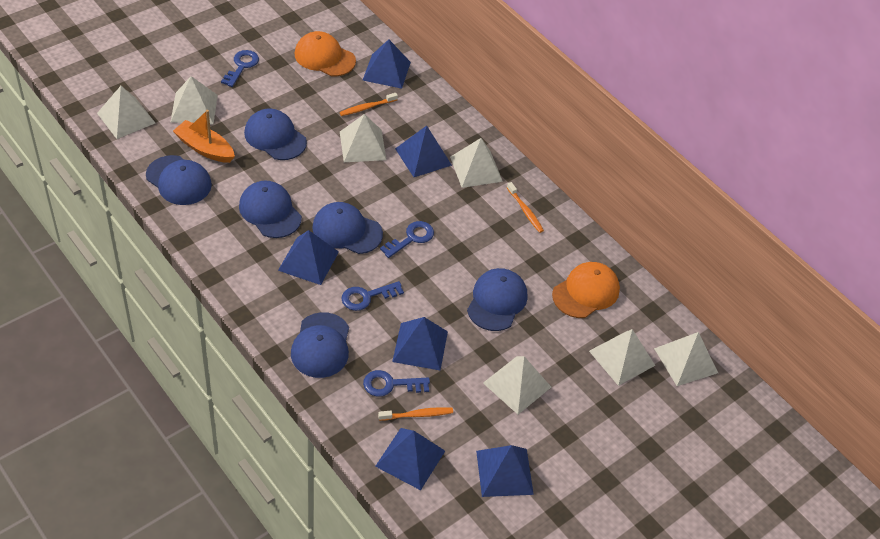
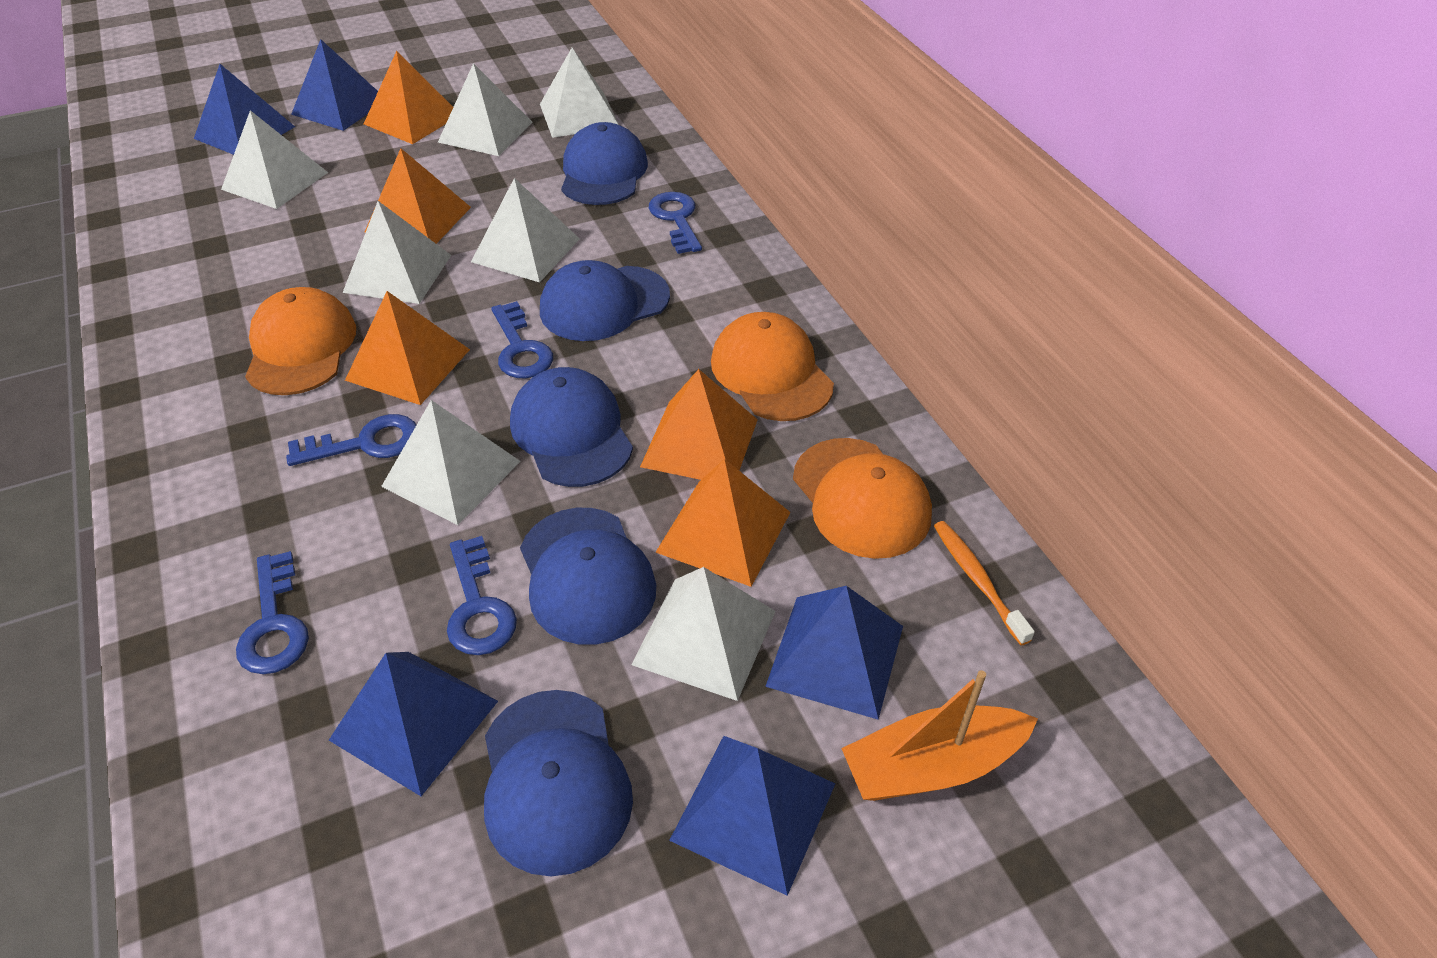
blue cap: 6 -> 5
blue key: 4 -> 5
blue pyramid: 6 -> 5
orange cap: 2 -> 3
orange pyramid: 0 -> 5
orange toothbrush: 3 -> 1

